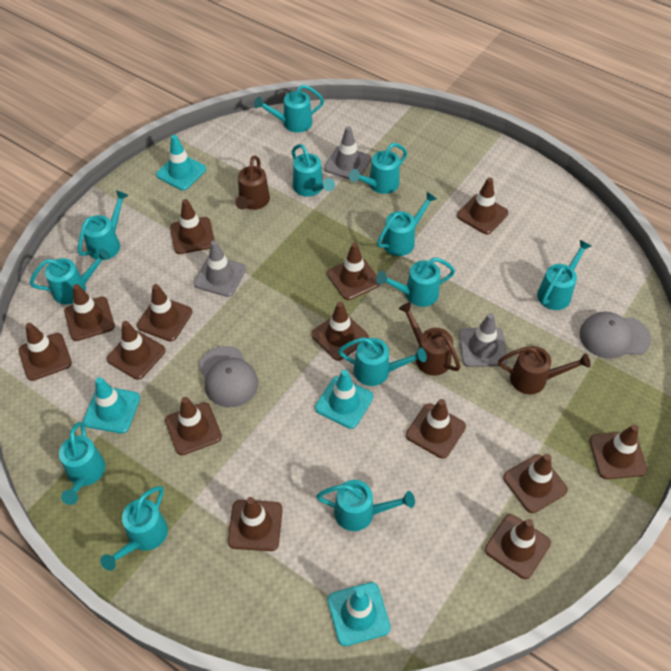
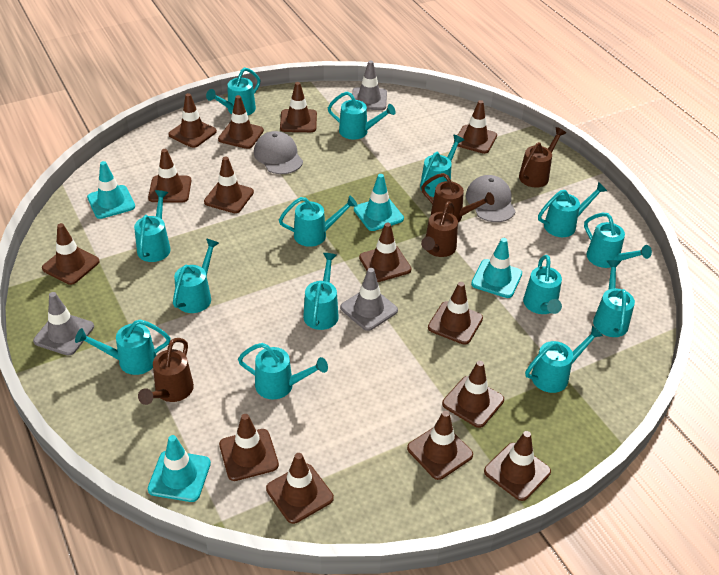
brown watering can: 3 -> 4
turquoise watering can: 12 -> 14

